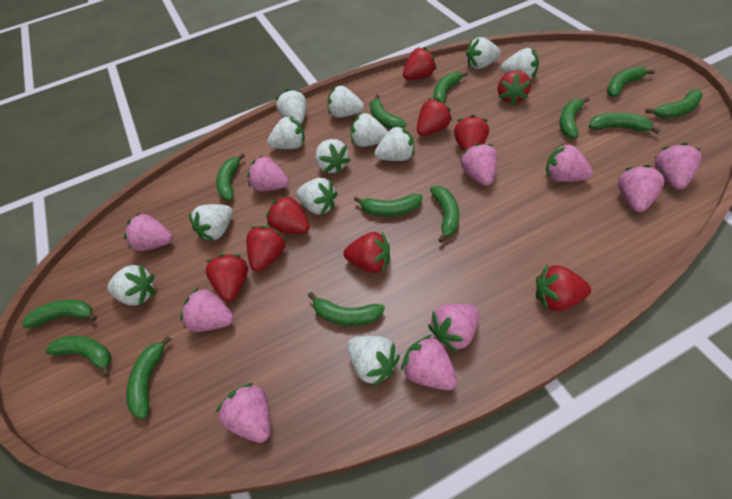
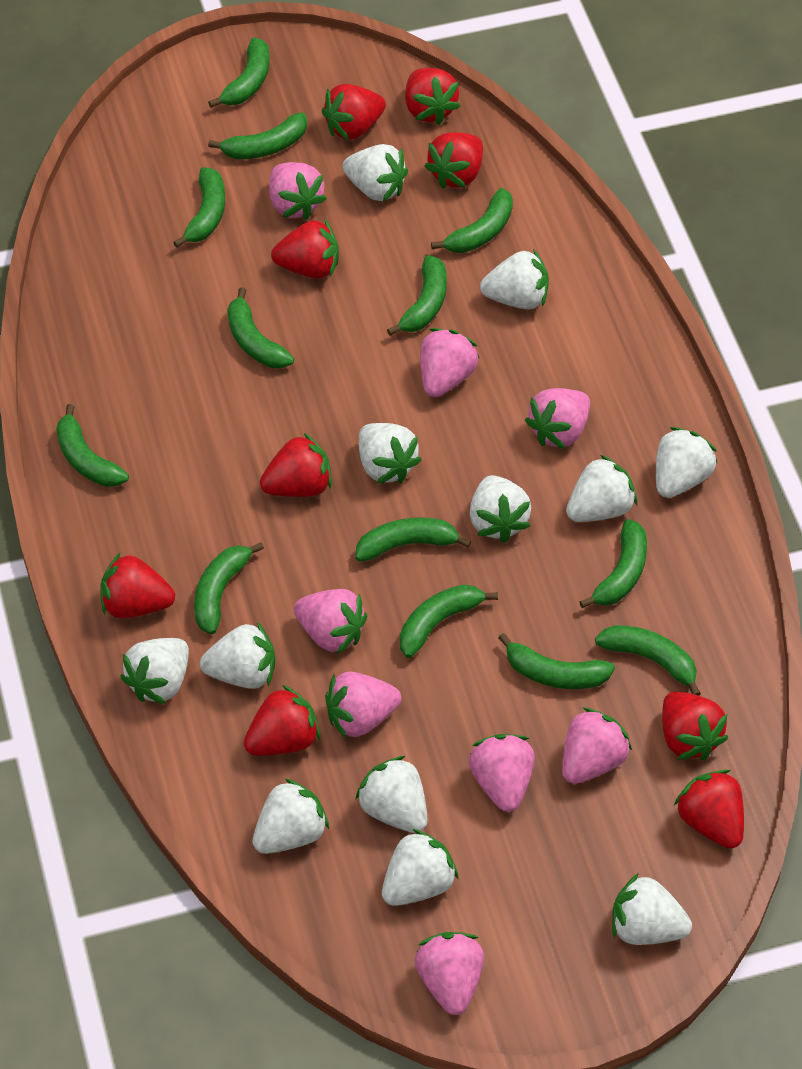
pink strawberry: 10 -> 8

